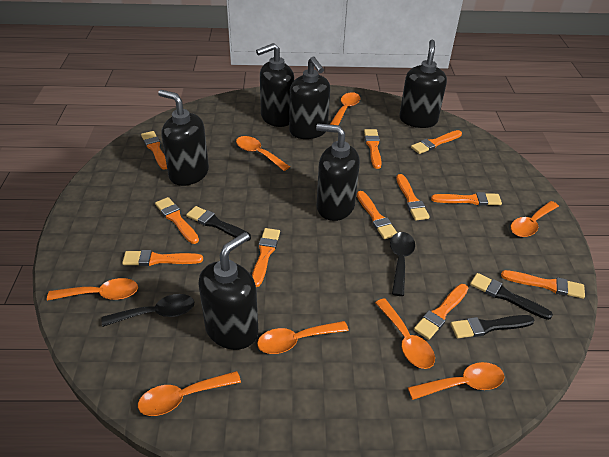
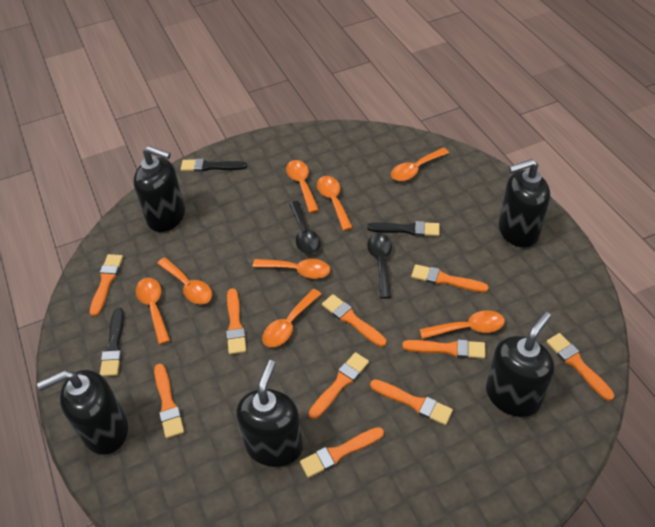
black soap dispenser: 6 -> 5
orange brush: 11 -> 10

